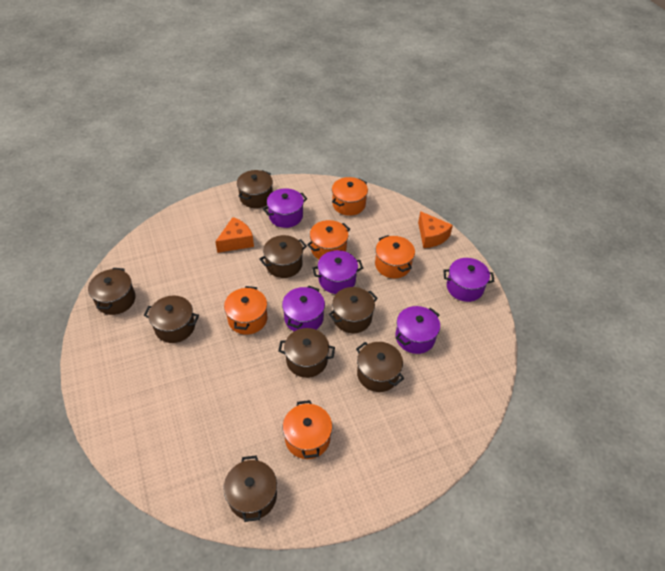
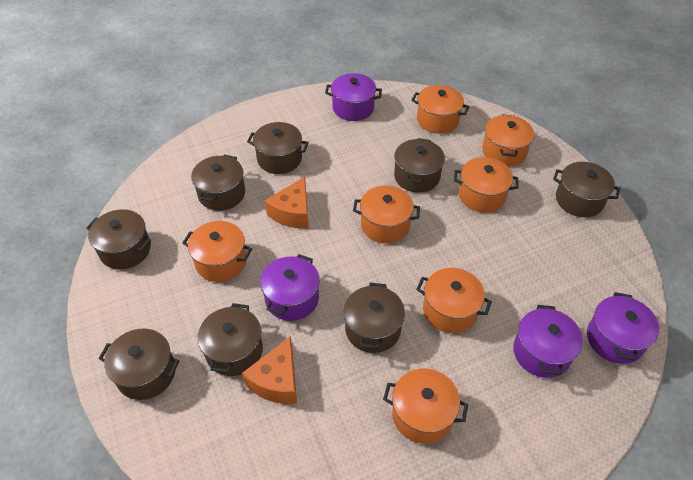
orange pot: 5 -> 7
purple pot: 5 -> 4

